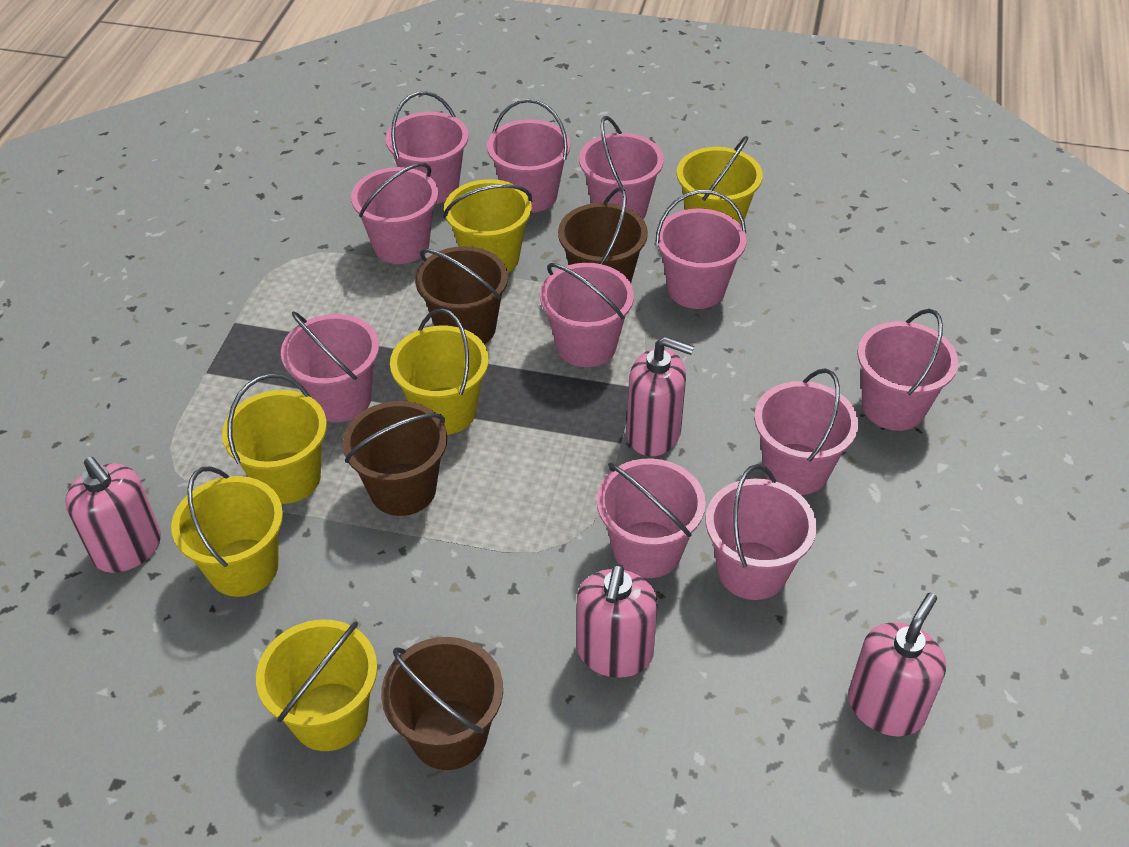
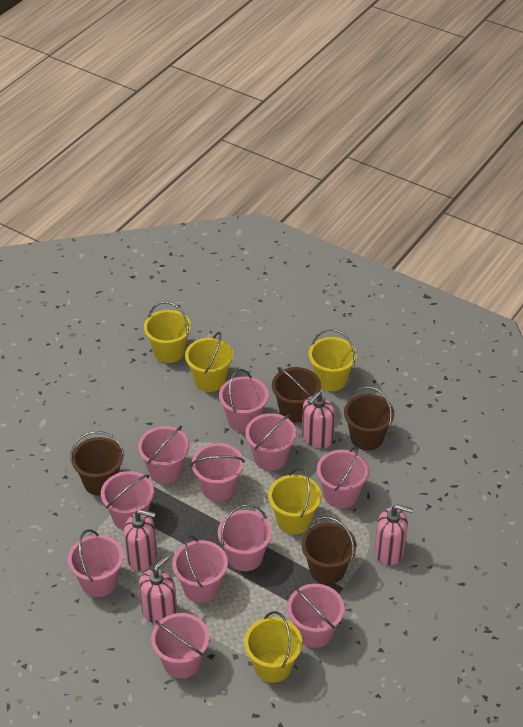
yellow bucket: 6 -> 5

